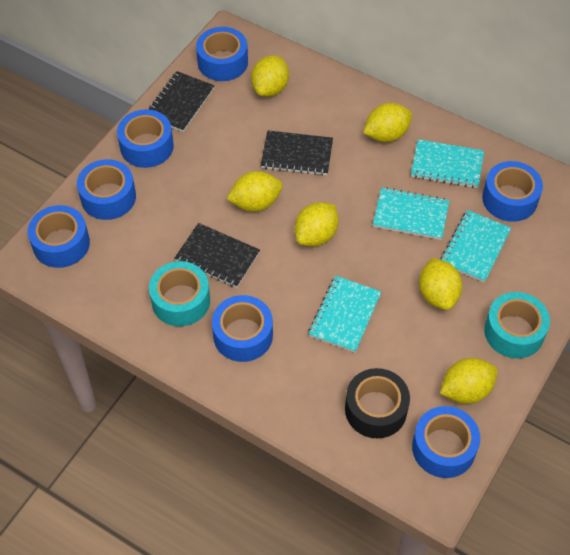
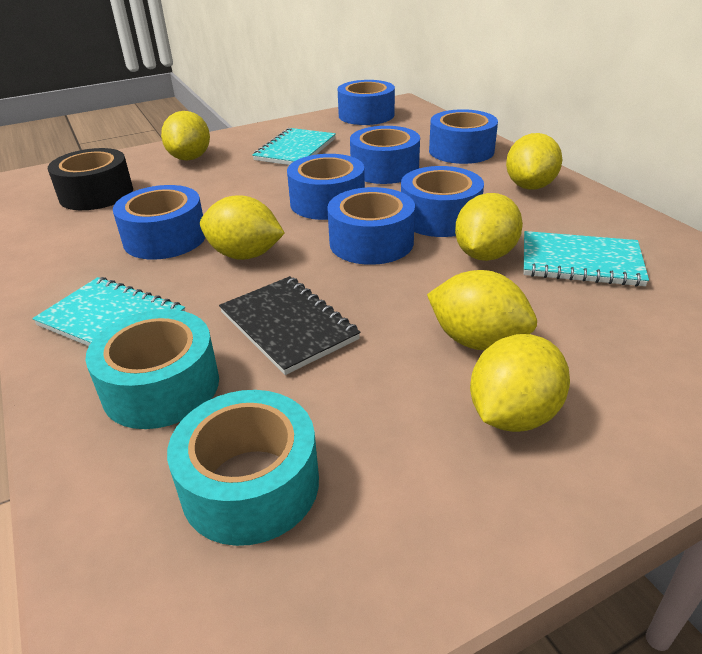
black notebook: 3 -> 1
turquoise notebook: 4 -> 3

